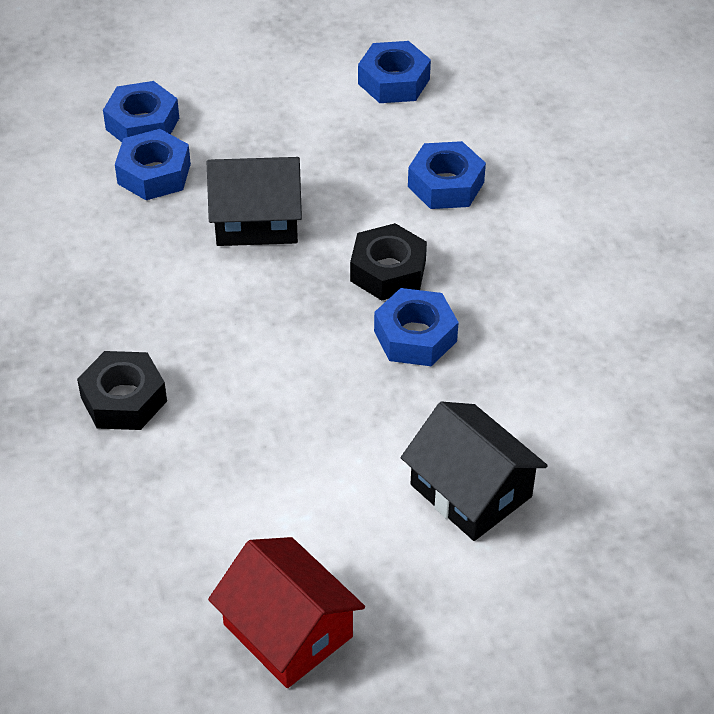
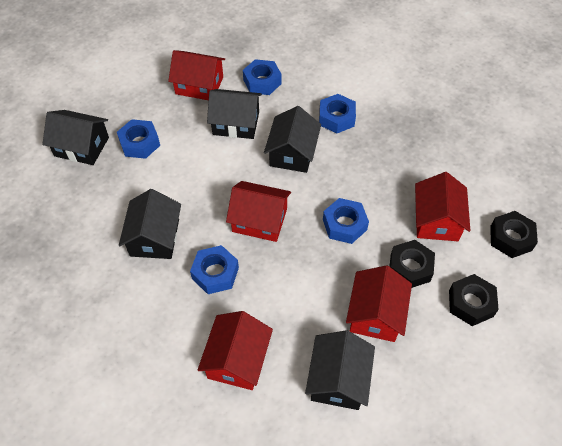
black house: 2 -> 5
black nut: 2 -> 3
red house: 1 -> 5

